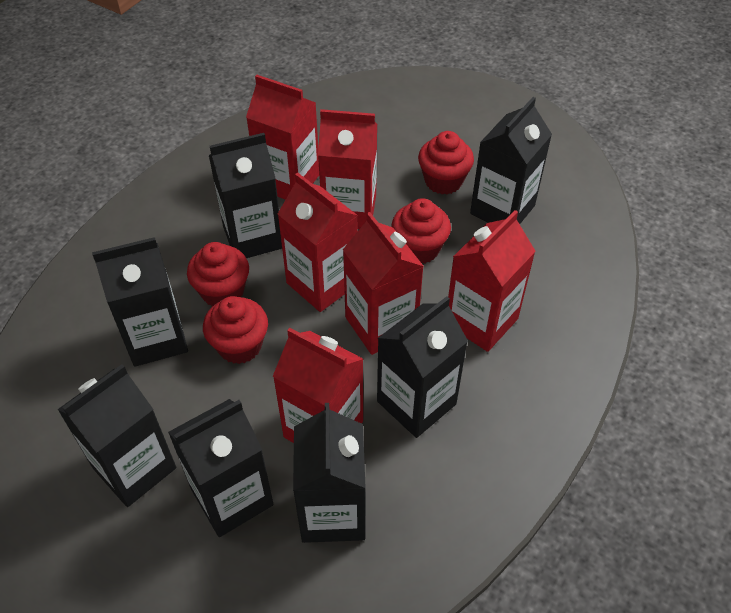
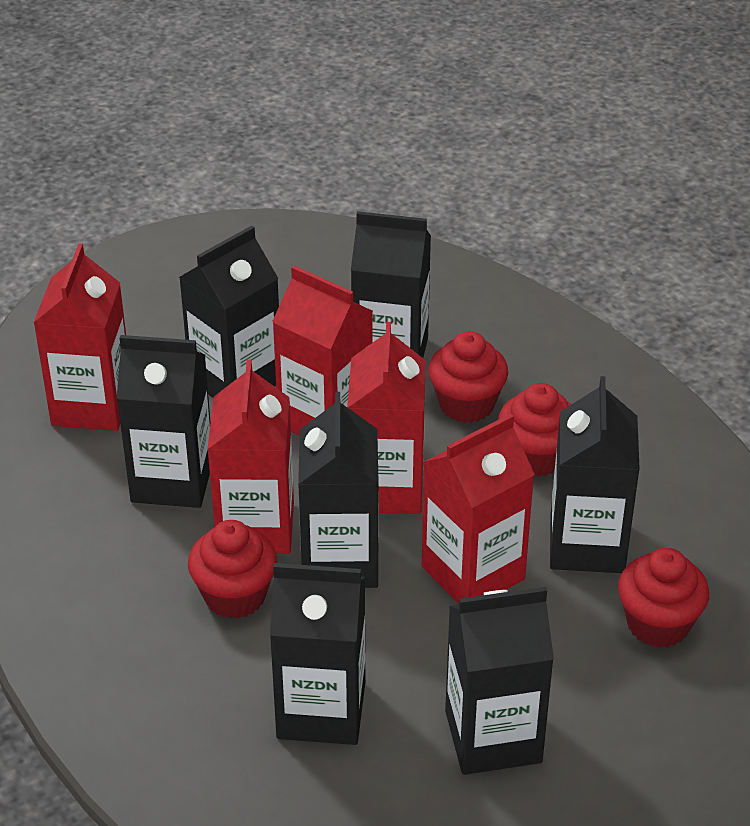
red carton: 6 -> 5

